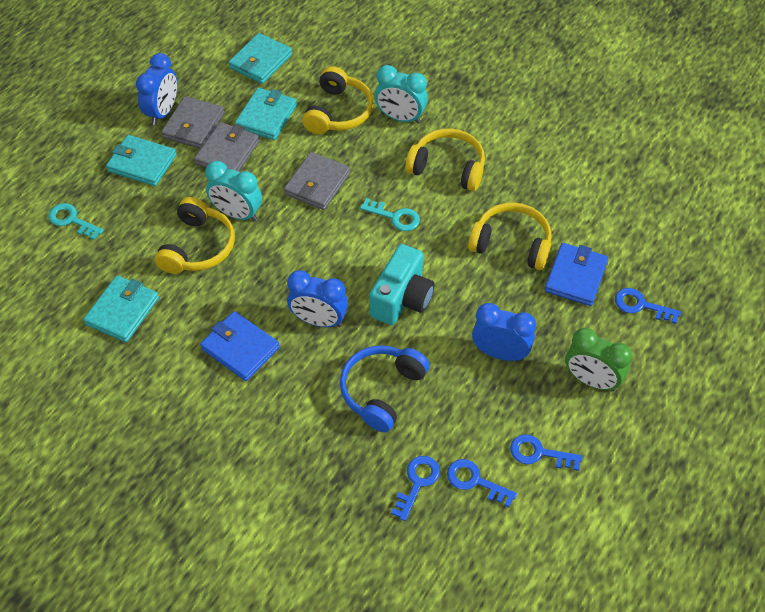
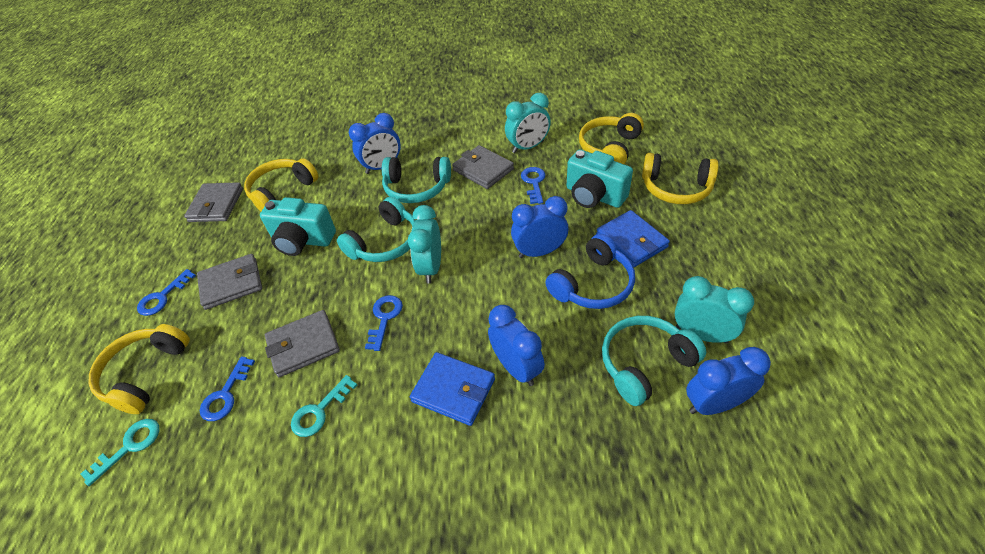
blue clock: 3 -> 4
green clock: 1 -> 0
grey wallet: 3 -> 4
turquoise camera: 1 -> 2
turquoise clock: 2 -> 3
turquoise headphones: 0 -> 3
turquoise wallet: 4 -> 0

